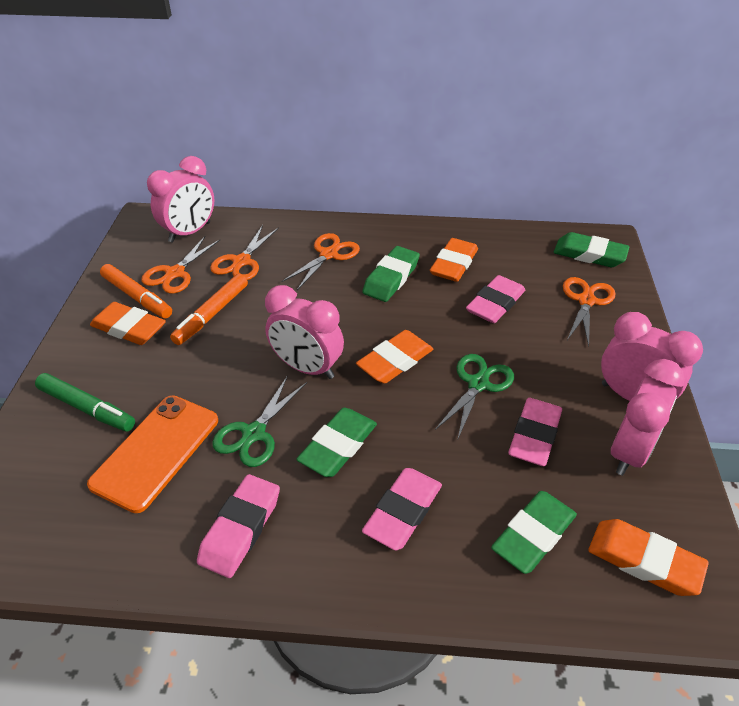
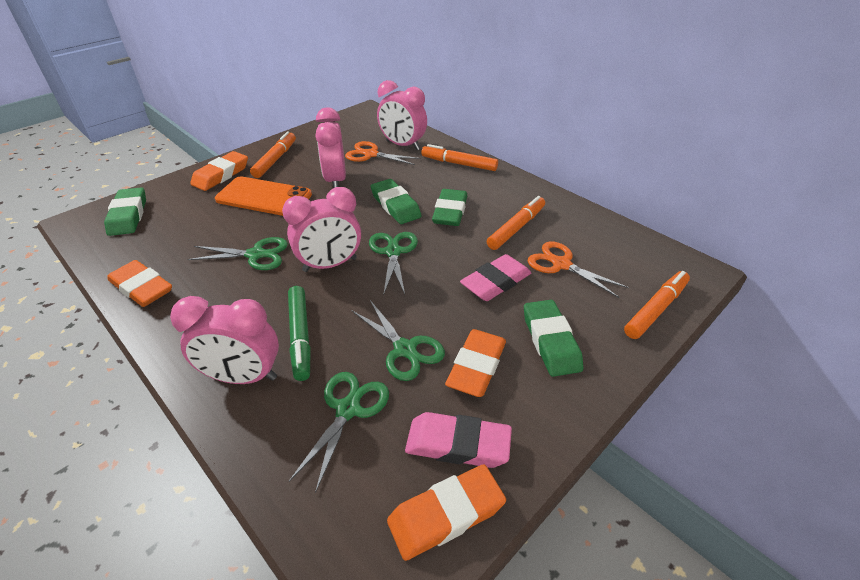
green scissors: 2 -> 4
orange marker: 2 -> 4
orange scissors: 4 -> 2
pink eraser: 4 -> 2

